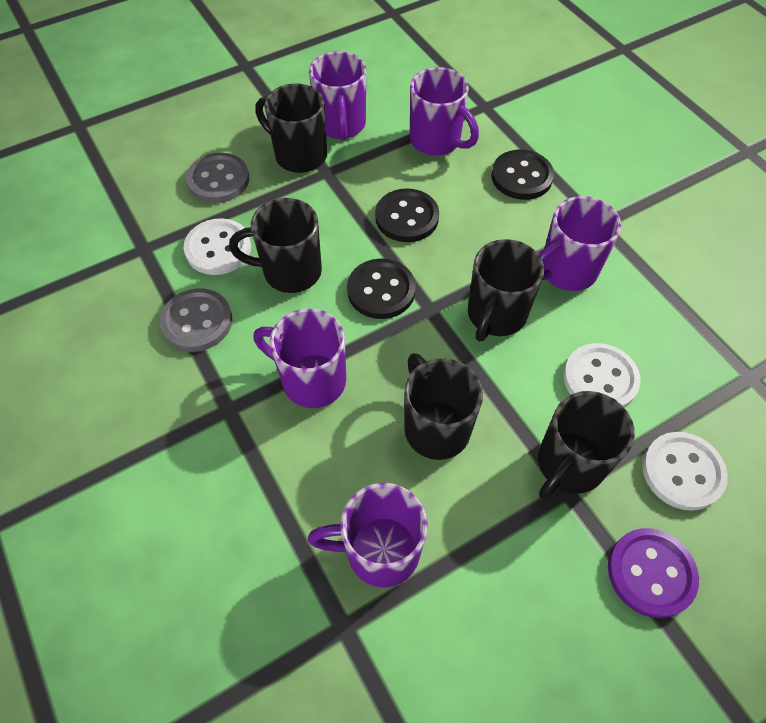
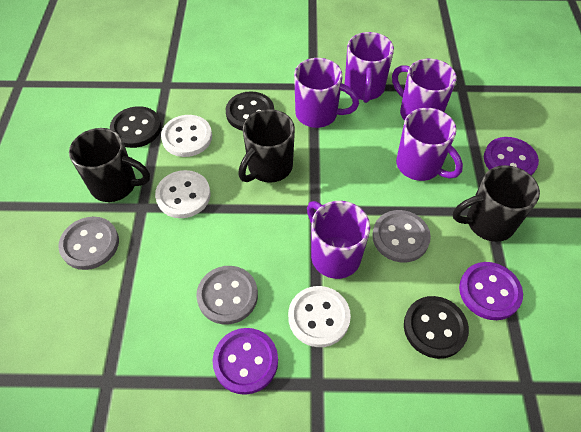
black mug: 5 -> 3
grey button: 2 -> 3
purple button: 1 -> 3

